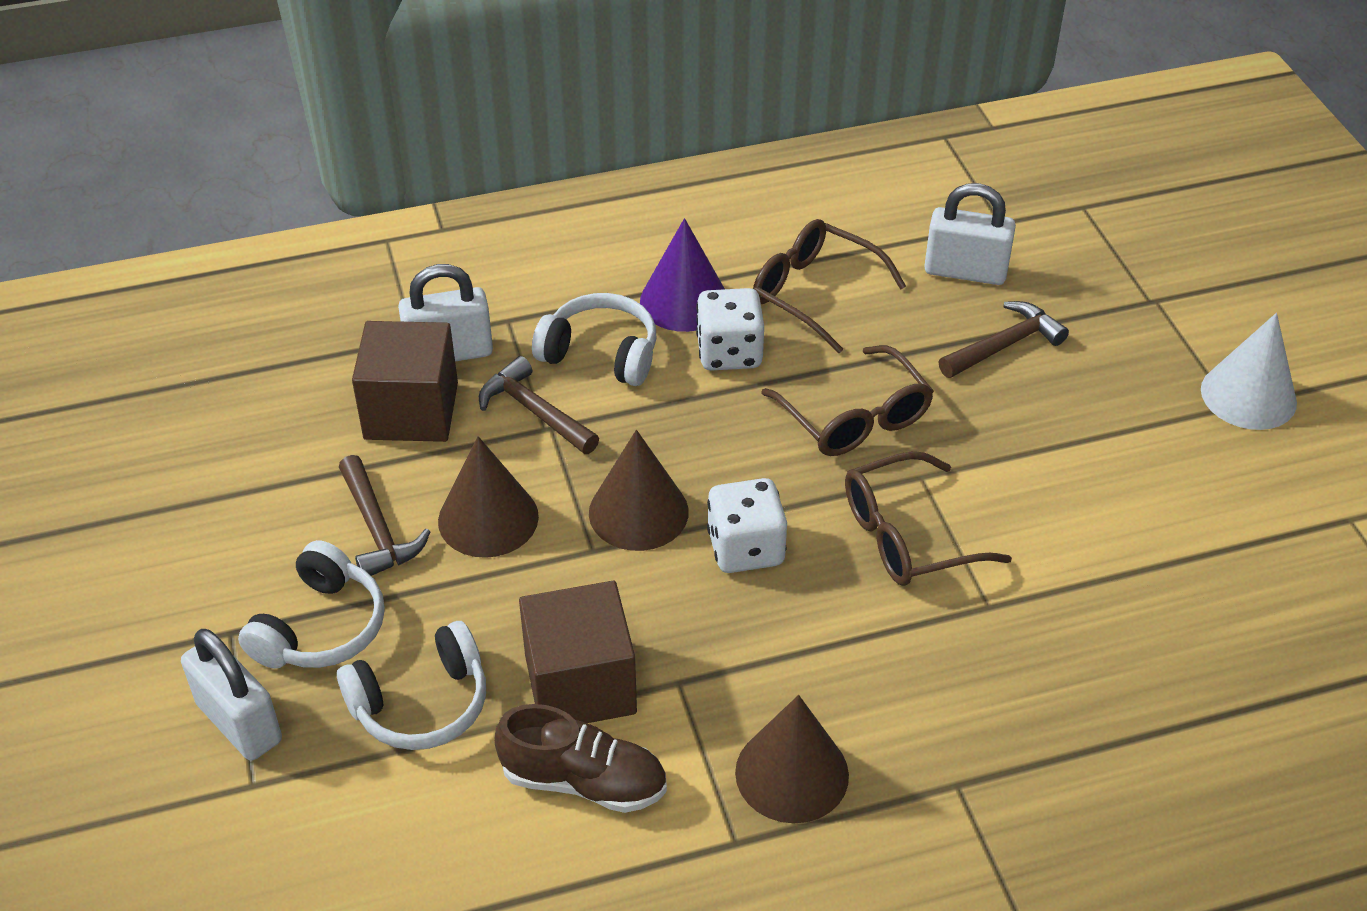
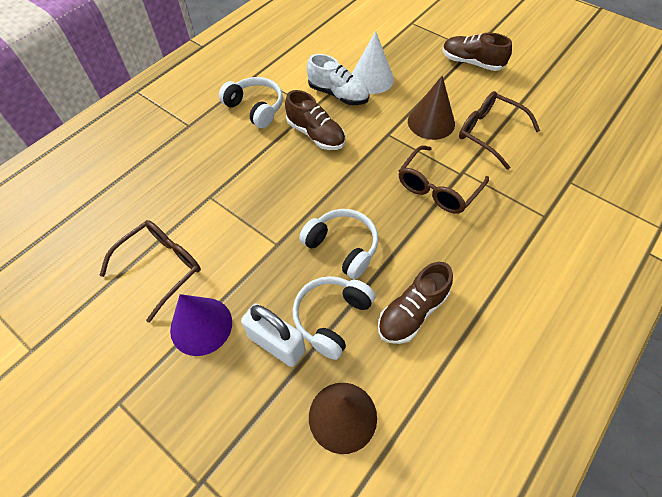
brown cone: 3 -> 2
brown cube: 2 -> 0
brown hammer: 3 -> 0
brown shoe: 1 -> 3
white dice: 2 -> 0
white padlock: 3 -> 1
white shoe: 0 -> 1

